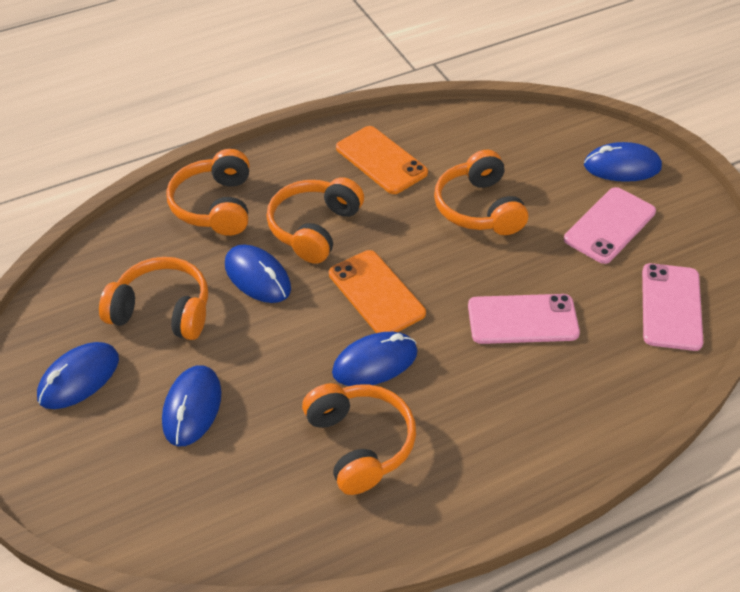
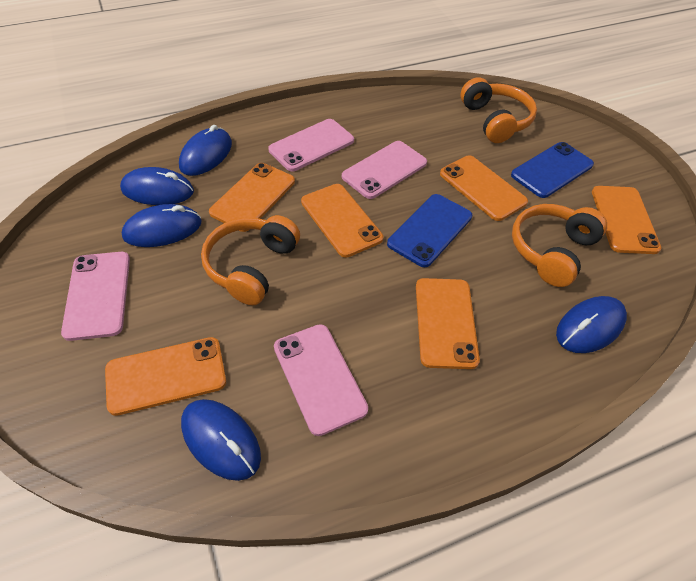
blue phone: 0 -> 2
orange headphones: 5 -> 3
orange phone: 2 -> 6
pink phone: 3 -> 4

